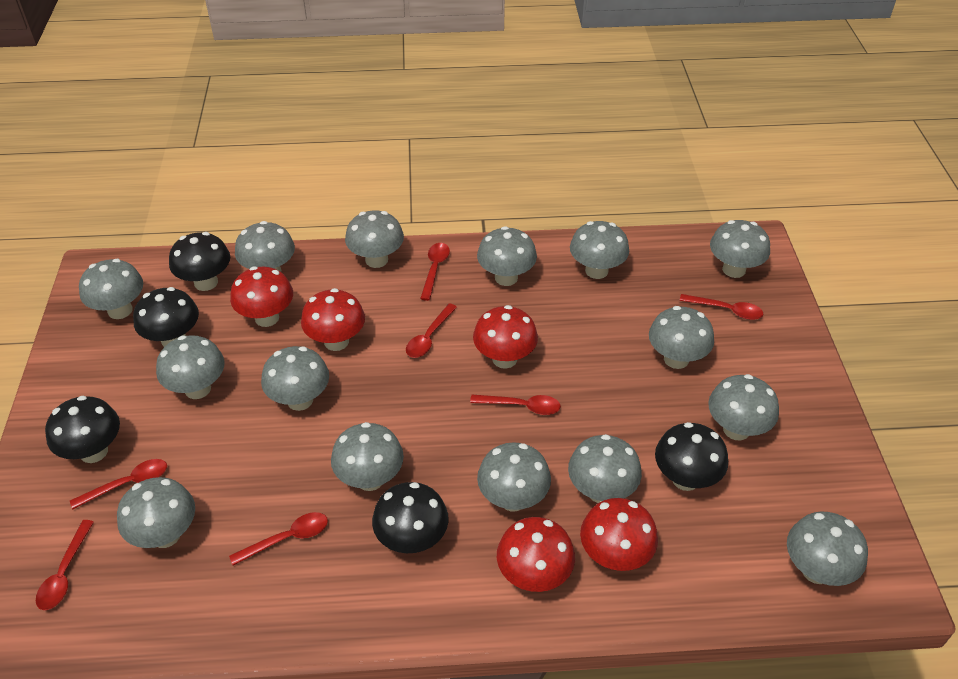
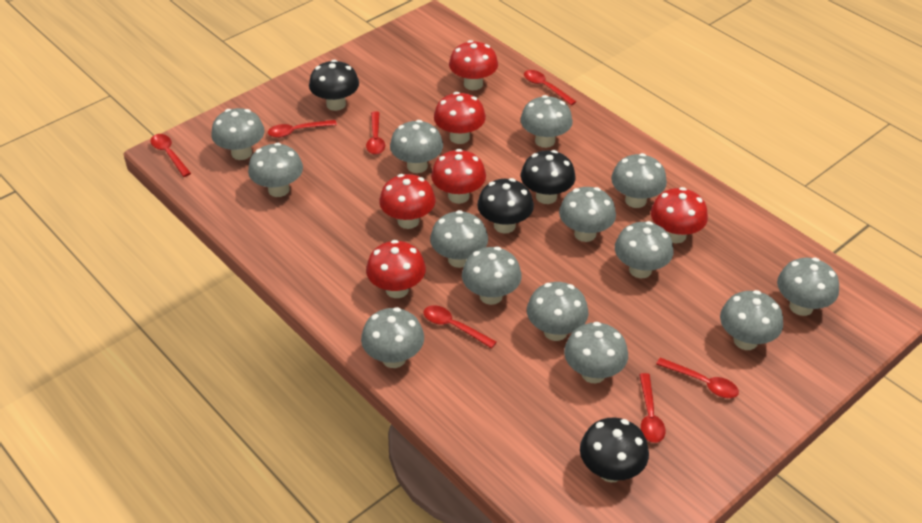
black mushroom: 5 -> 4
grey mushroom: 15 -> 14
red mushroom: 5 -> 6

